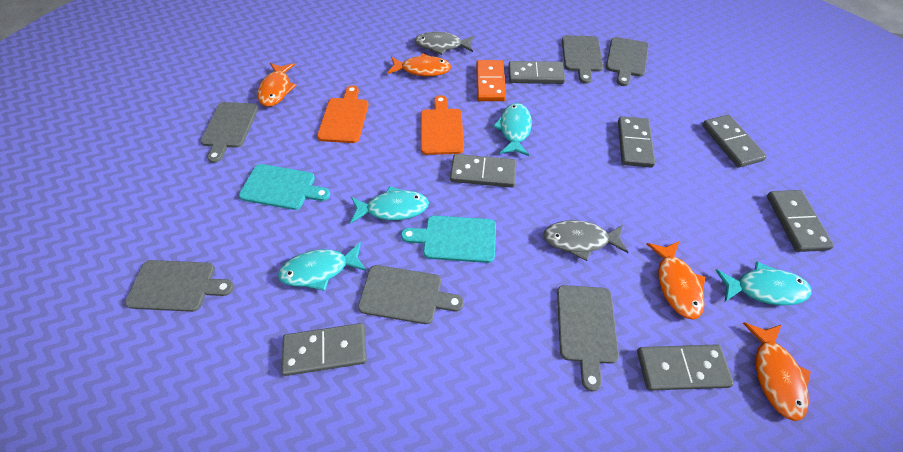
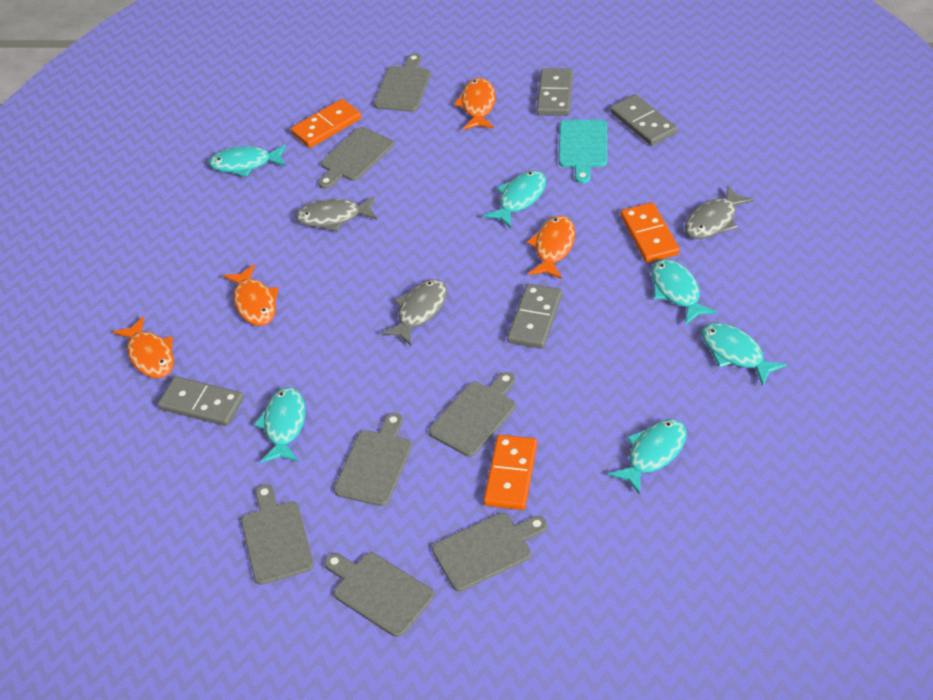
grey cutting board: 6 -> 7
grey domino: 7 -> 4
grey fish: 2 -> 3
orange cutting board: 2 -> 0
orange domino: 1 -> 3
turquoise cutting board: 2 -> 1
turquoise fish: 4 -> 6

